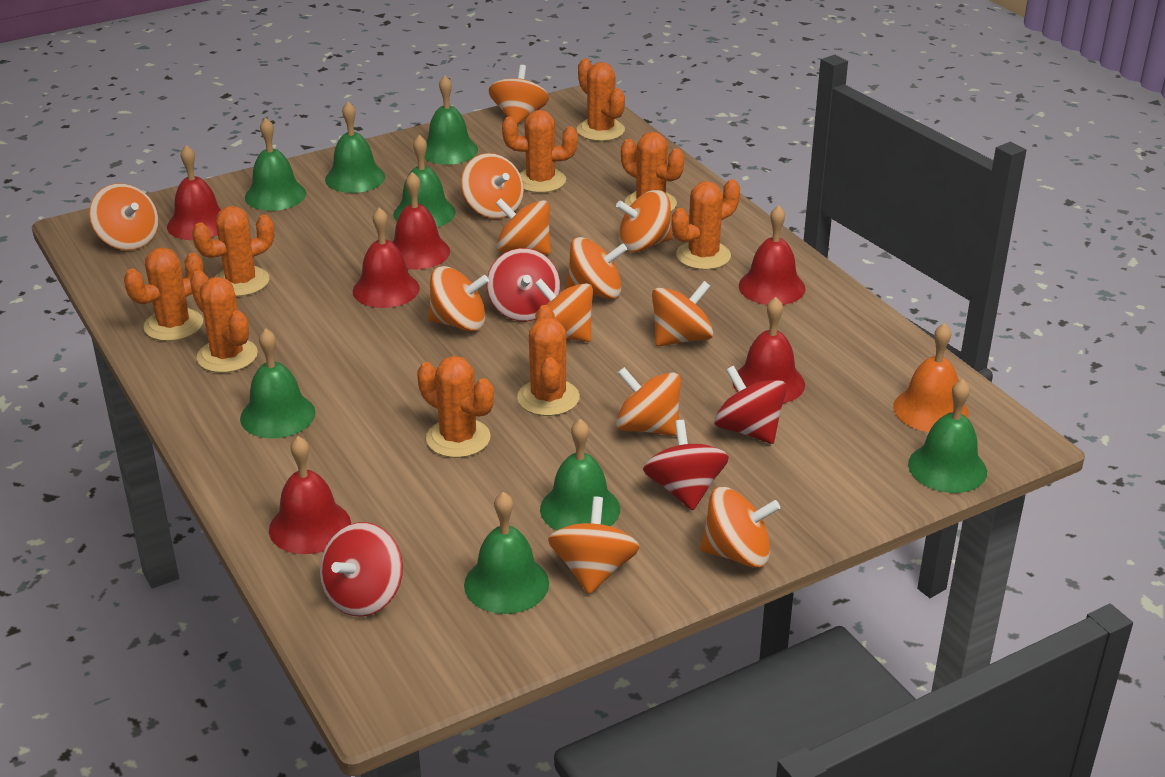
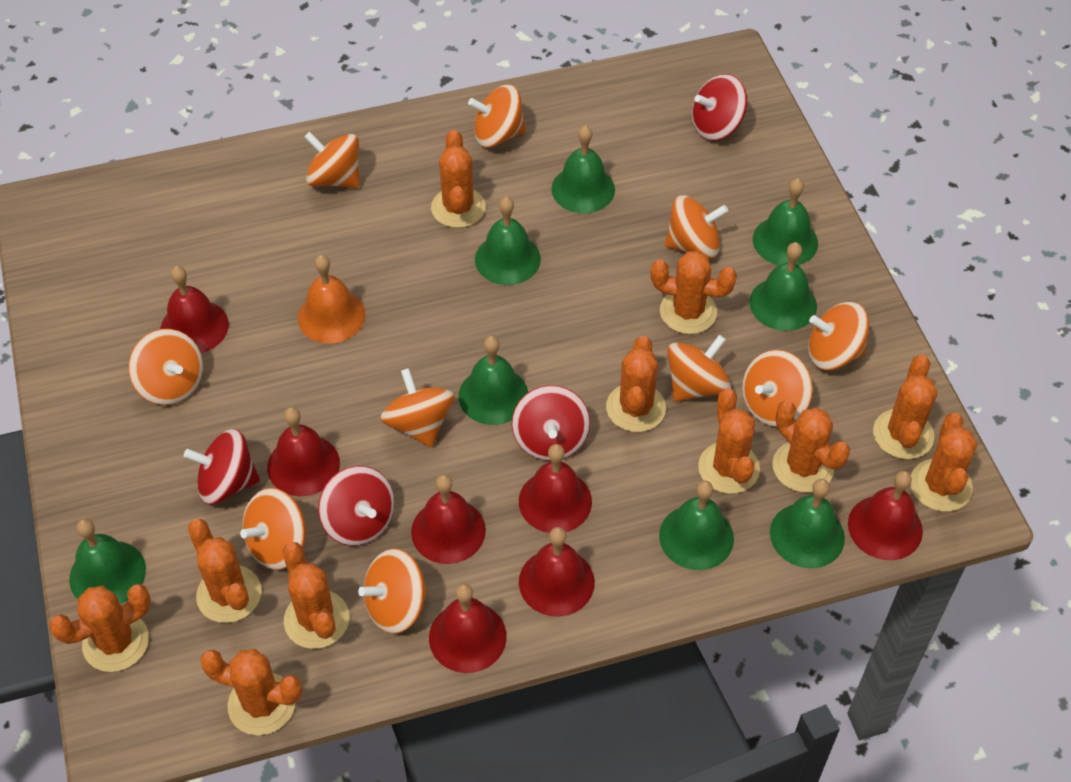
orange cactus: 9 -> 11
orange spinning top: 12 -> 10
red bell: 6 -> 7

